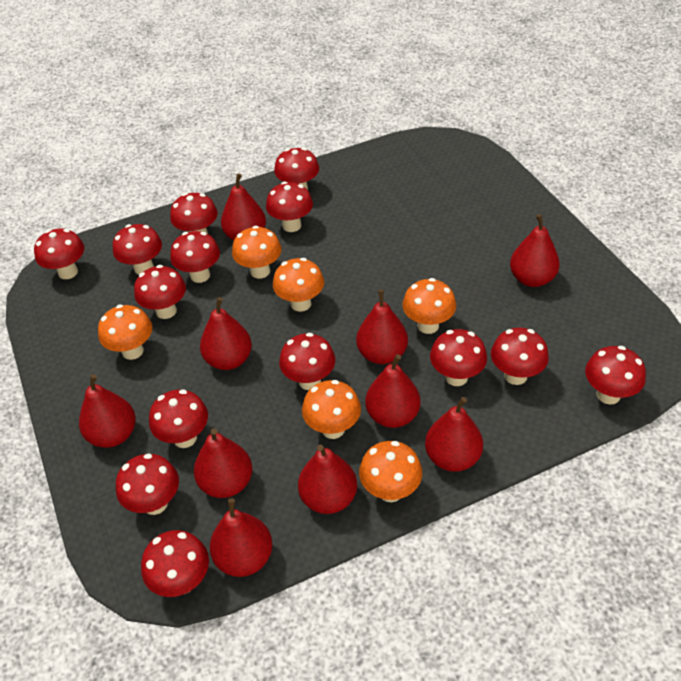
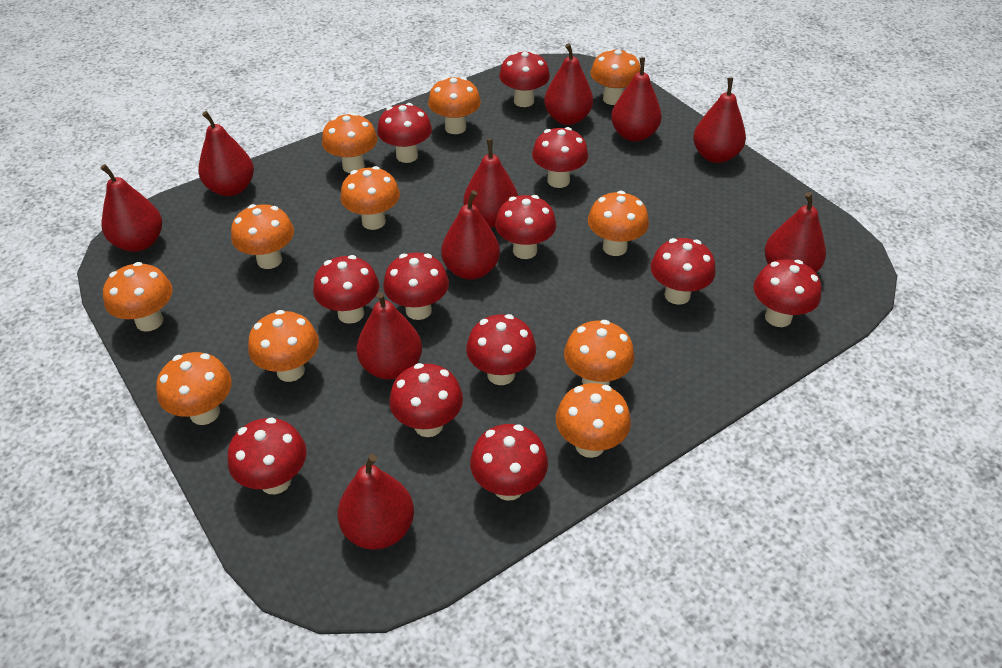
orange mushroom: 6 -> 11
red mushroom: 14 -> 12

